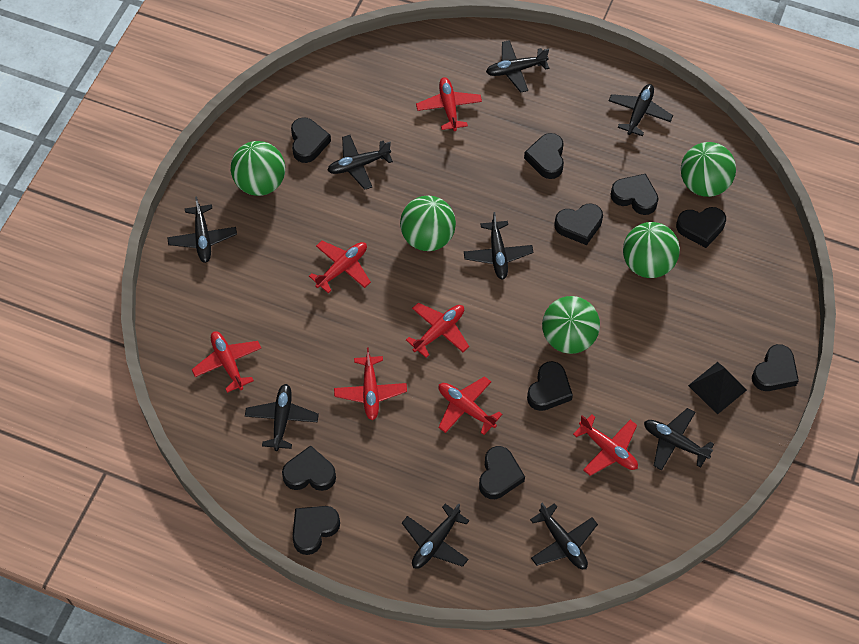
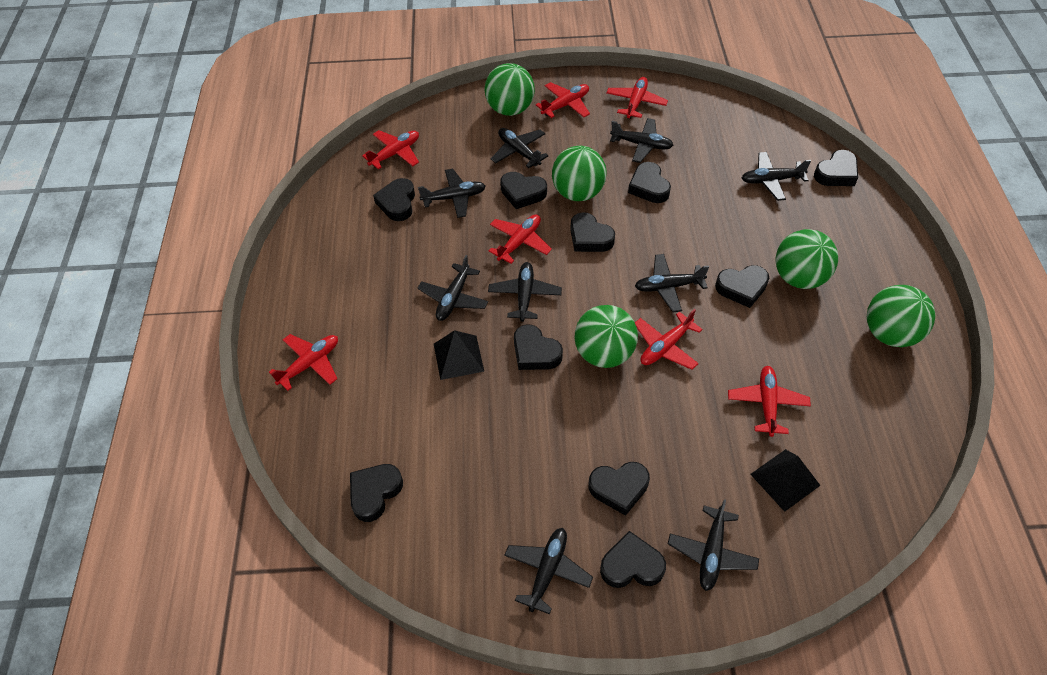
black pyramid: 1 -> 2

